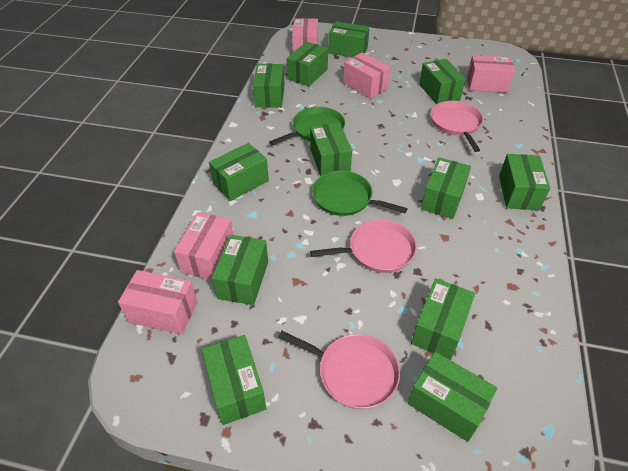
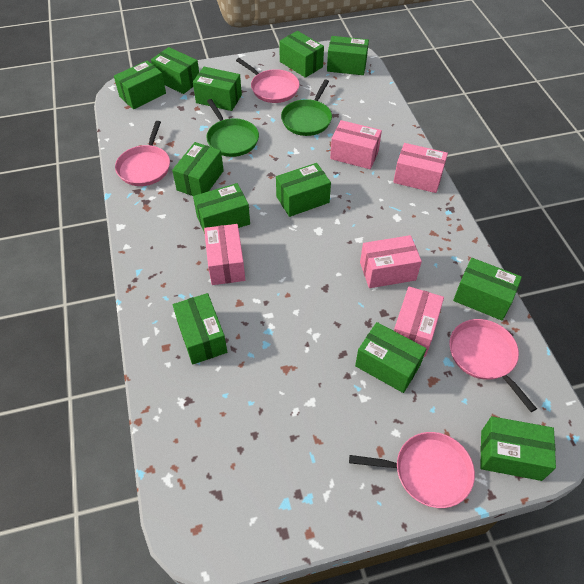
pink pan: 3 -> 4

